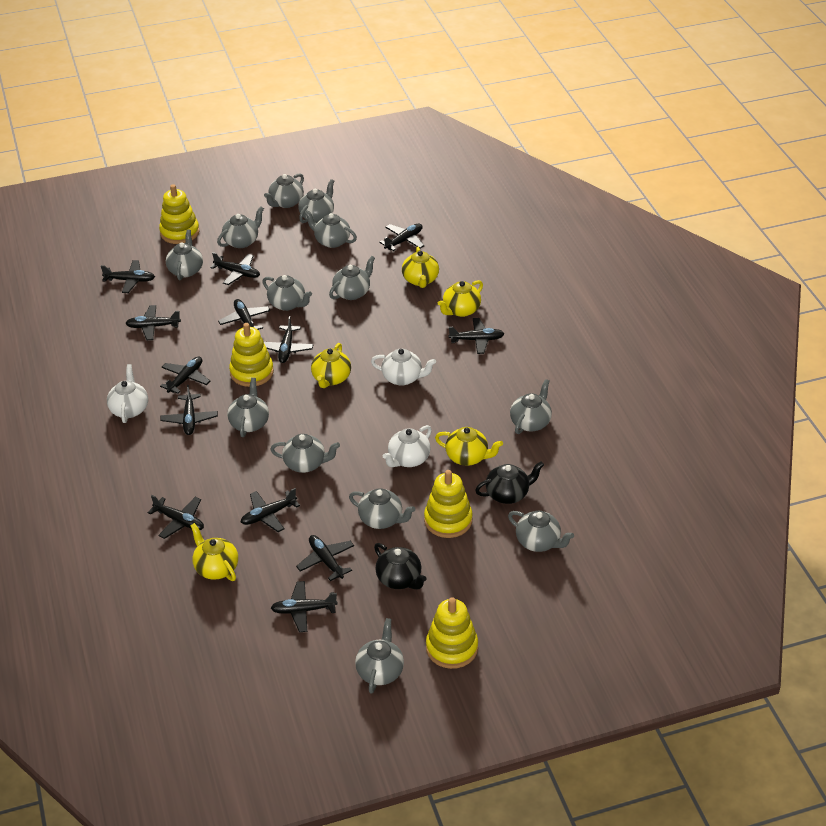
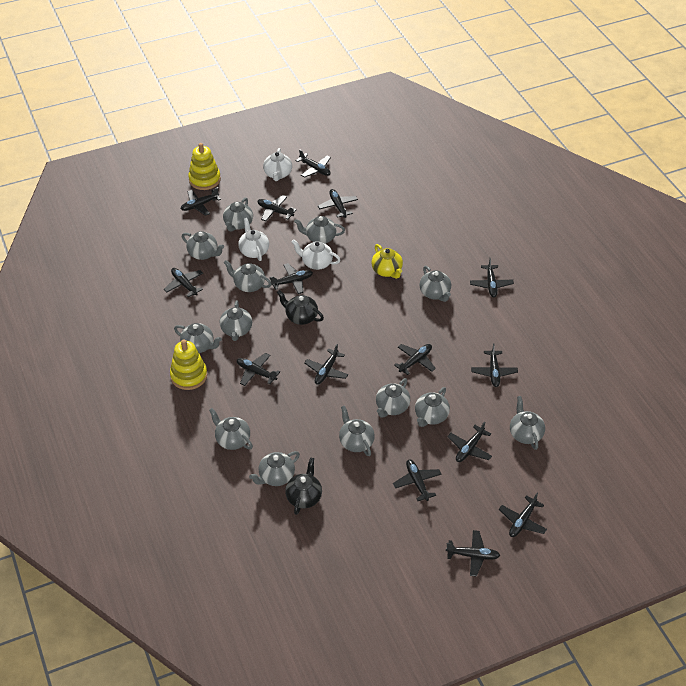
black plane: 13 -> 15
yellow stacking toy: 4 -> 2
yellow teapot: 5 -> 1

